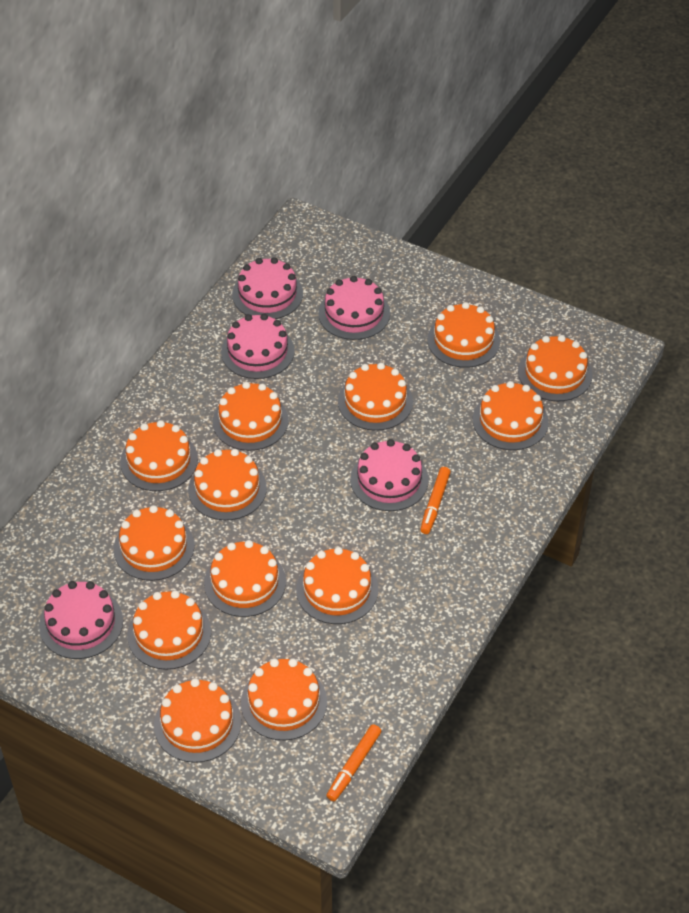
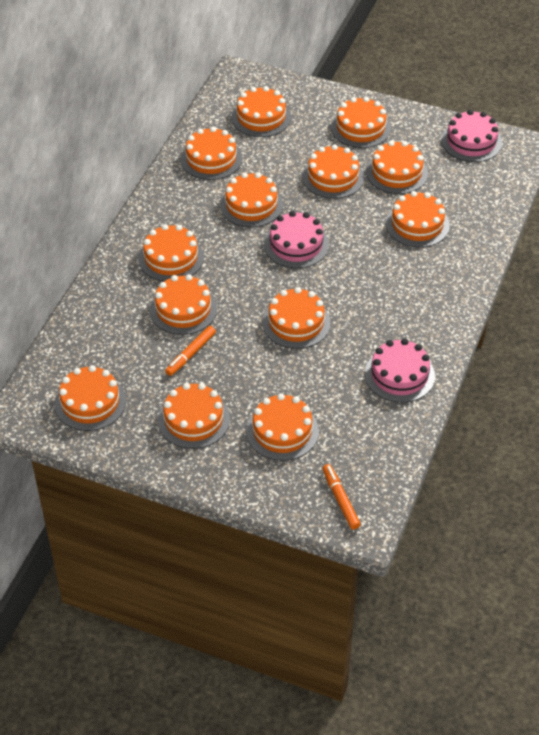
pink cake: 5 -> 3

